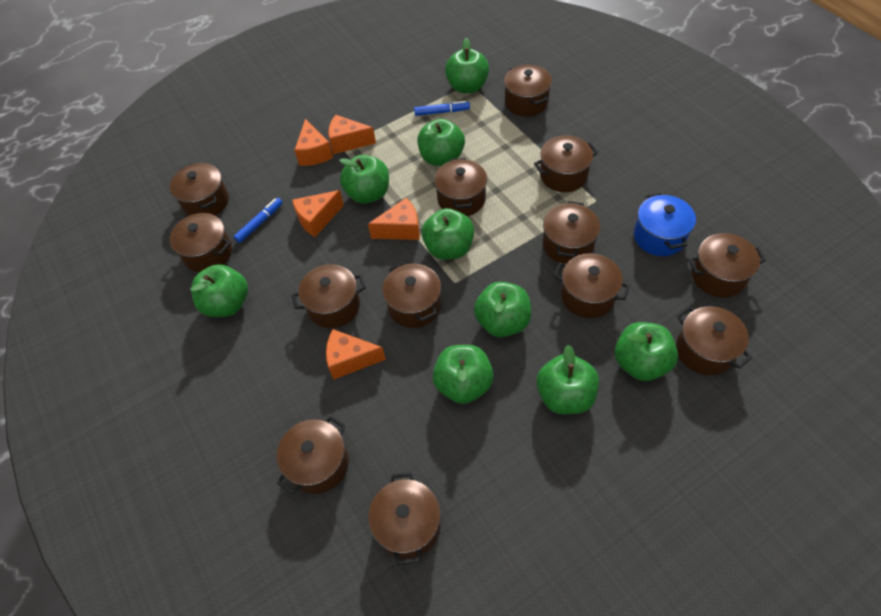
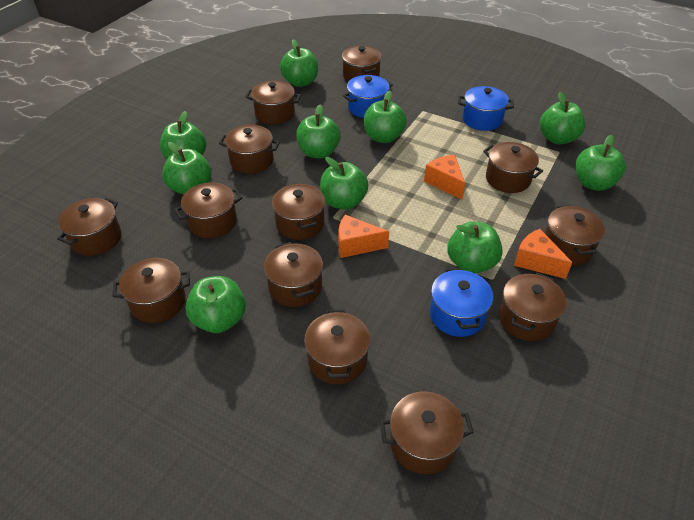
blue marker: 2 -> 0
blue pot: 1 -> 3
green apple: 9 -> 10
orange cheese: 5 -> 3

